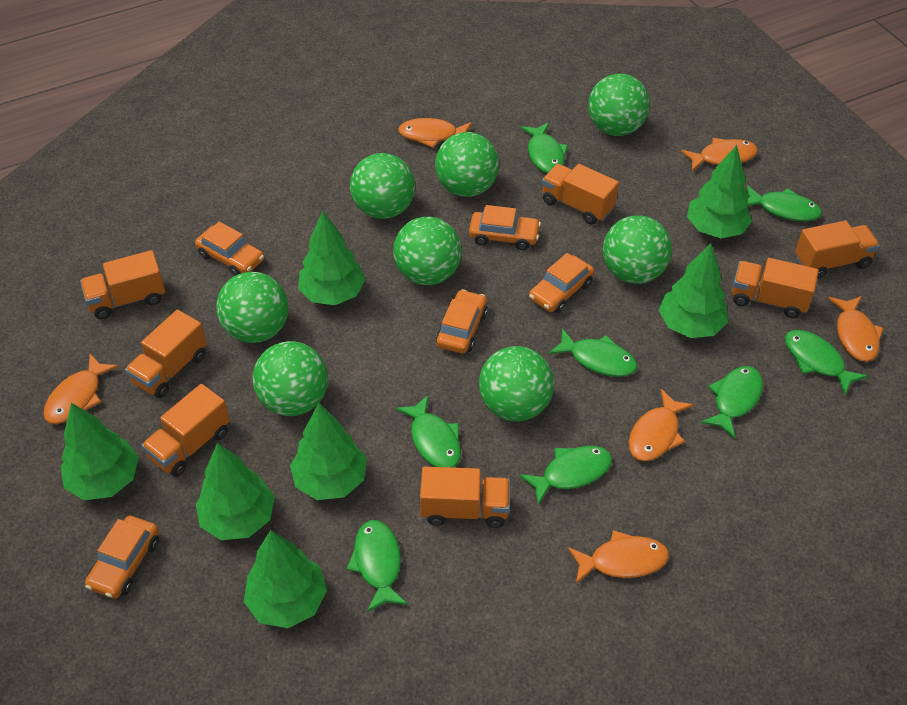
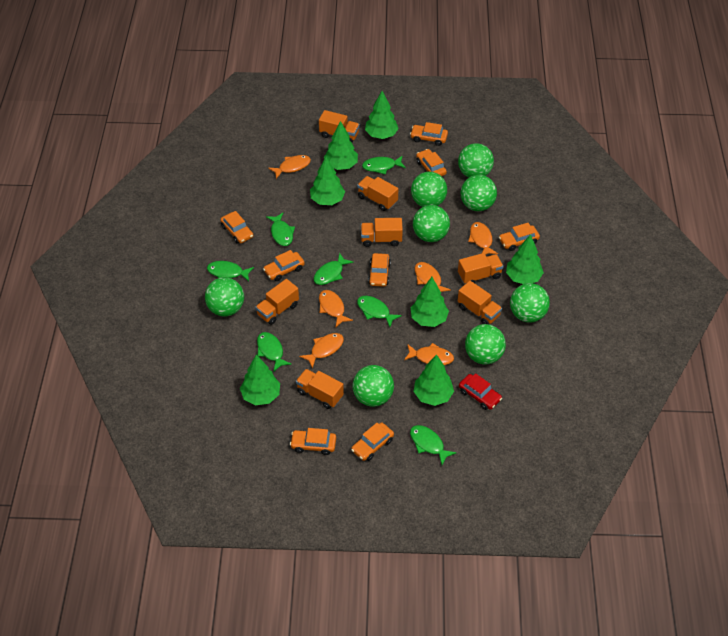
green fish: 8 -> 7
orange car: 5 -> 8
red car: 0 -> 1

